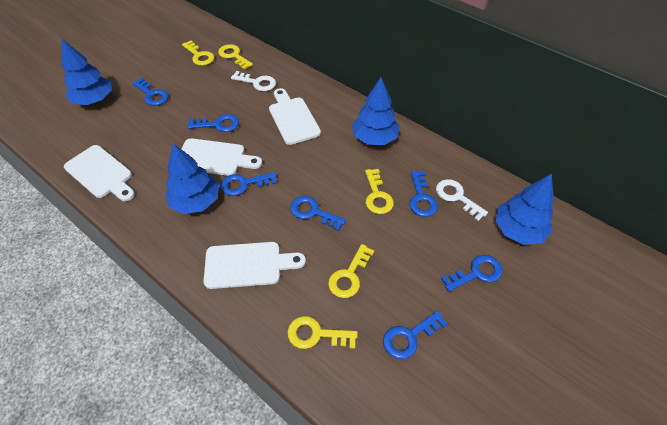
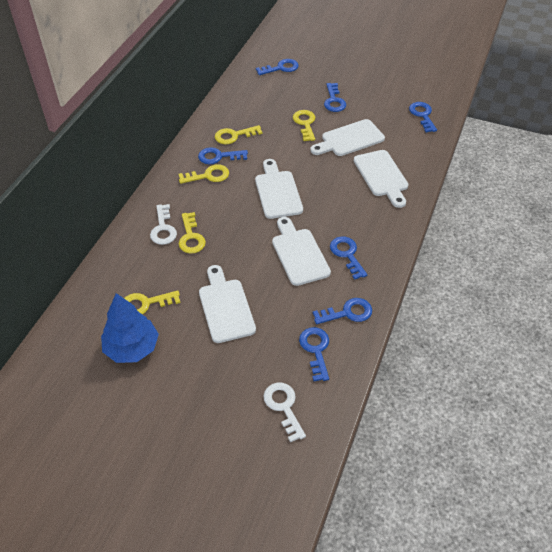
blue tree: 4 -> 1
white cutting board: 4 -> 5

